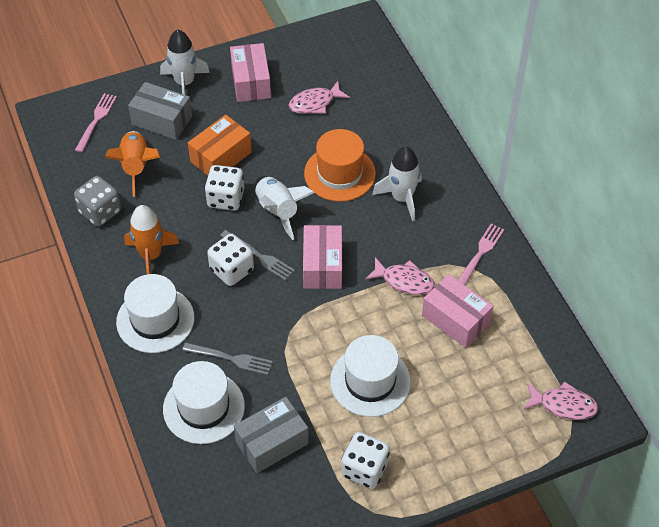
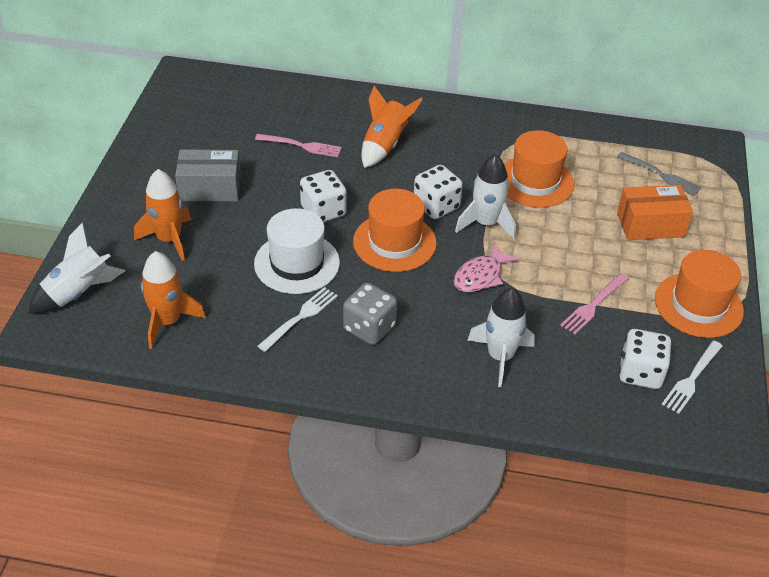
grey box: 2 -> 1
grey fork: 2 -> 1
orange hat: 1 -> 3
orange rocket: 2 -> 3
pink box: 3 -> 0
pink fish: 3 -> 1
white fork: 0 -> 2
white hat: 3 -> 1

